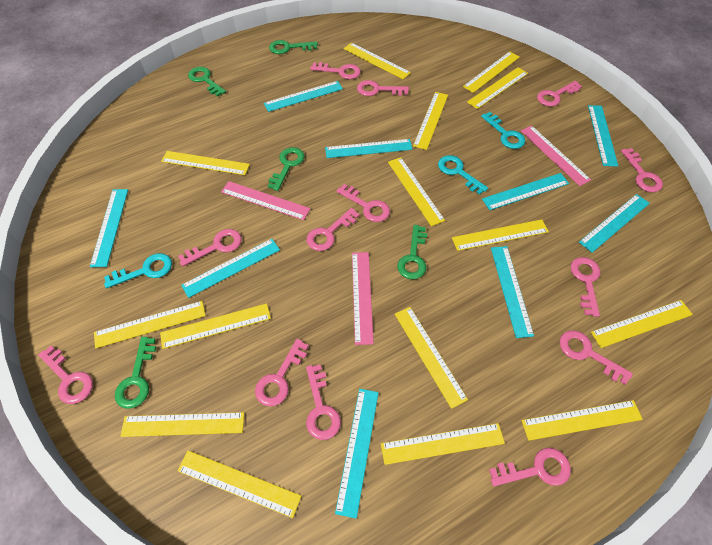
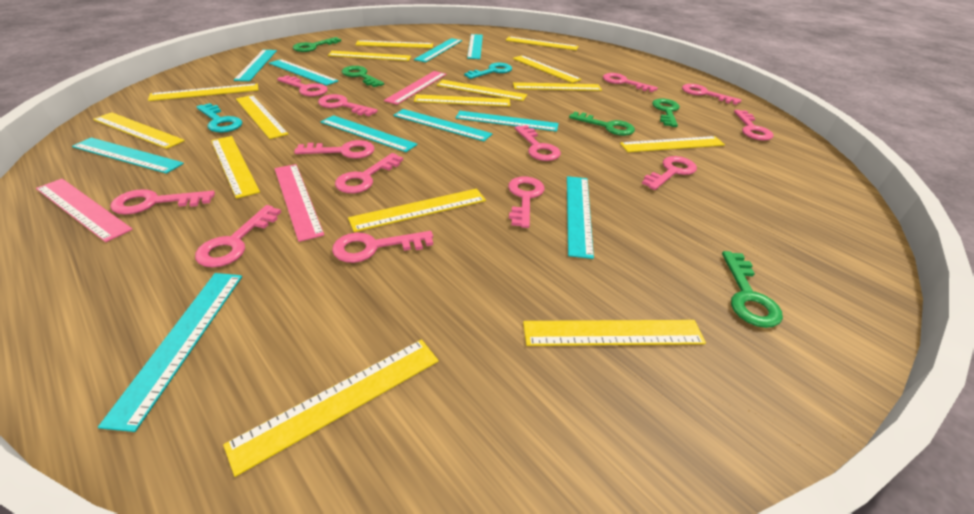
turquoise key: 3 -> 2
turquoise ruler: 9 -> 10

